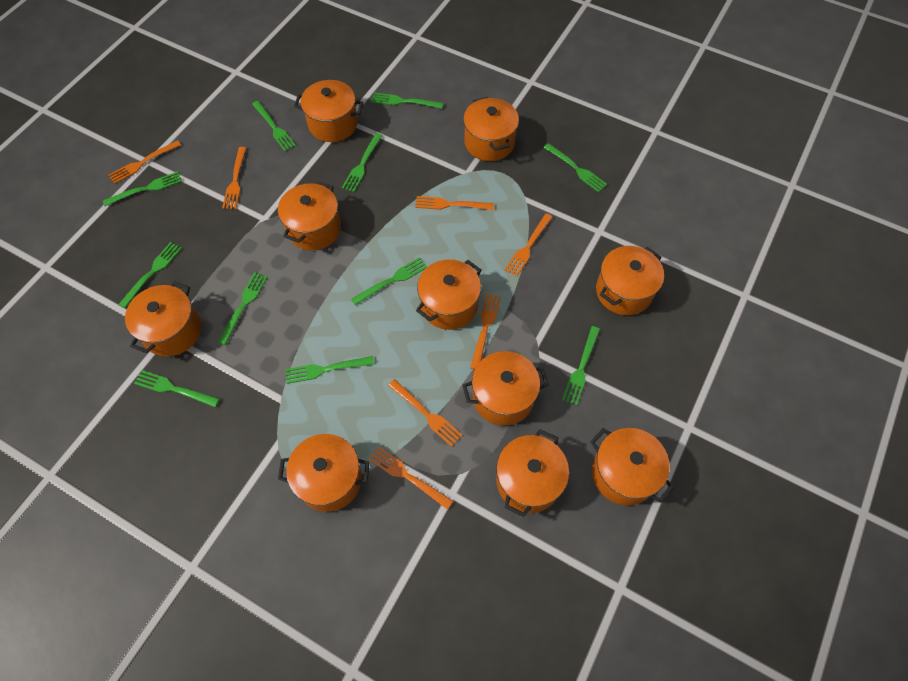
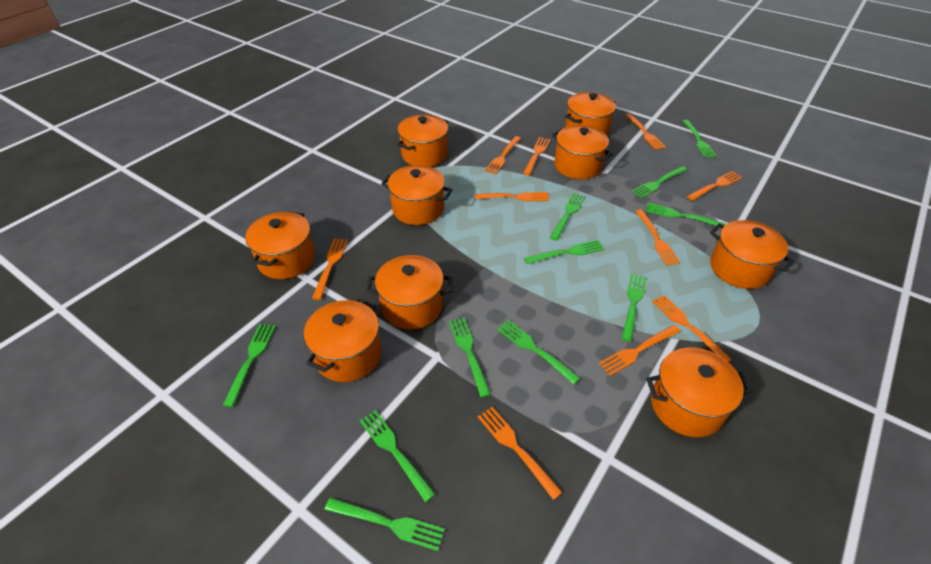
orange fork: 7 -> 10
orange pot: 10 -> 9

